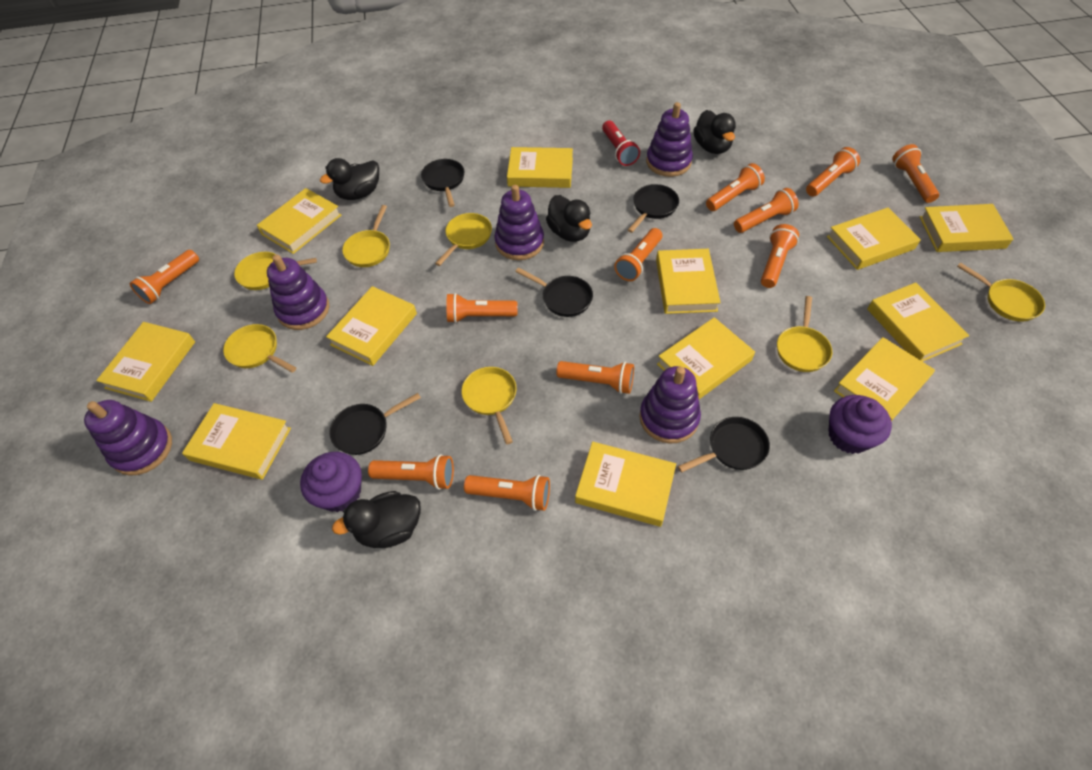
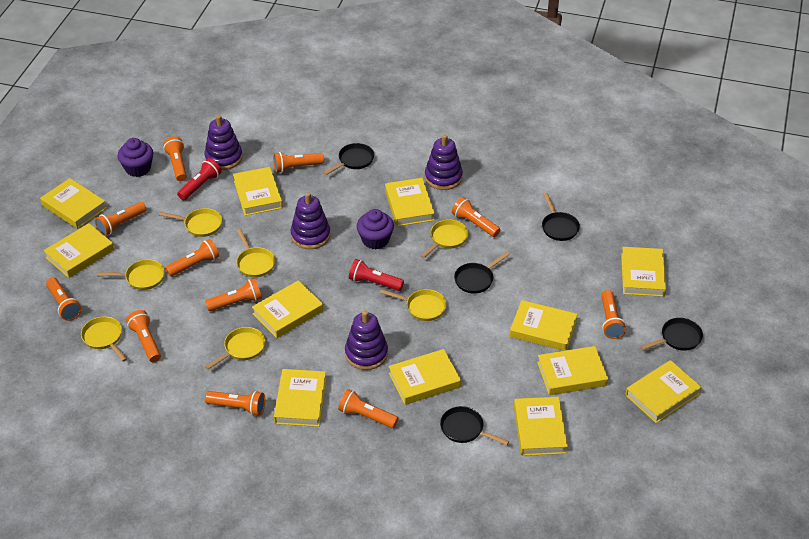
black duck: 4 -> 0
purple stacking toy: 5 -> 4
red flashlight: 1 -> 2

